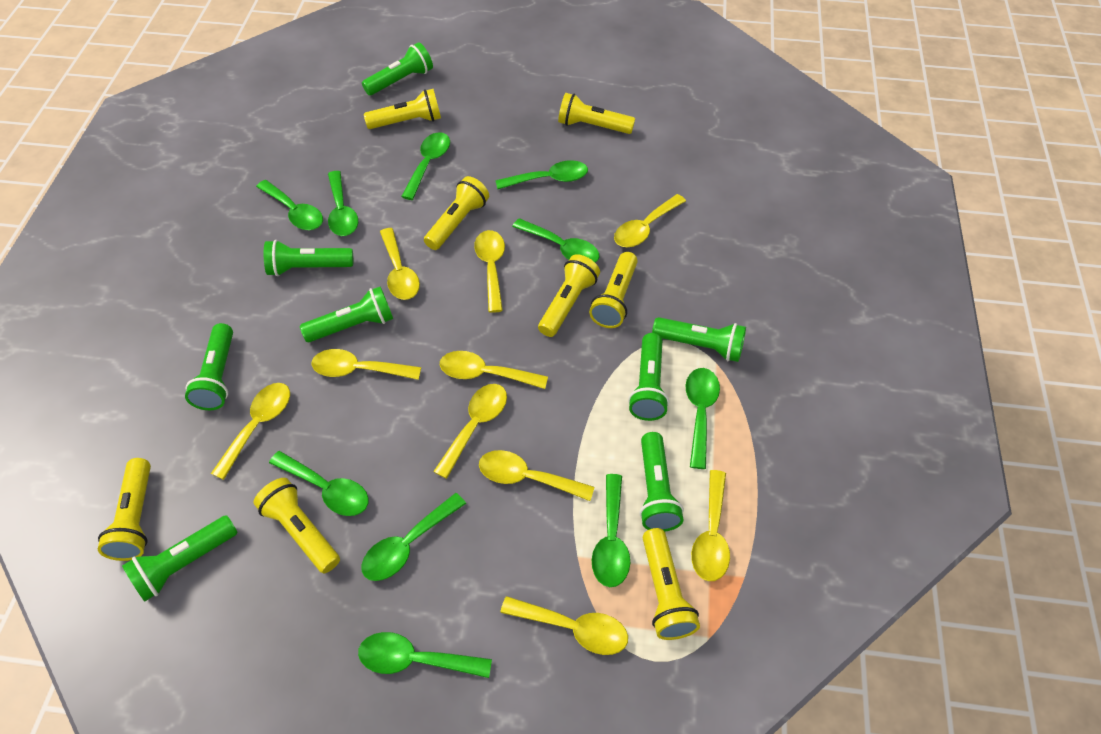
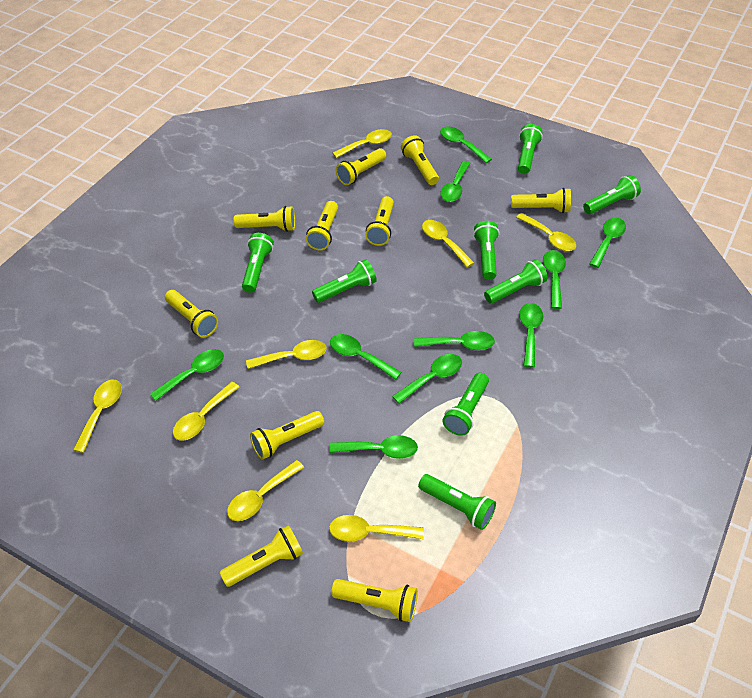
yellow flashlight: 8 -> 10
yellow spoon: 10 -> 8

